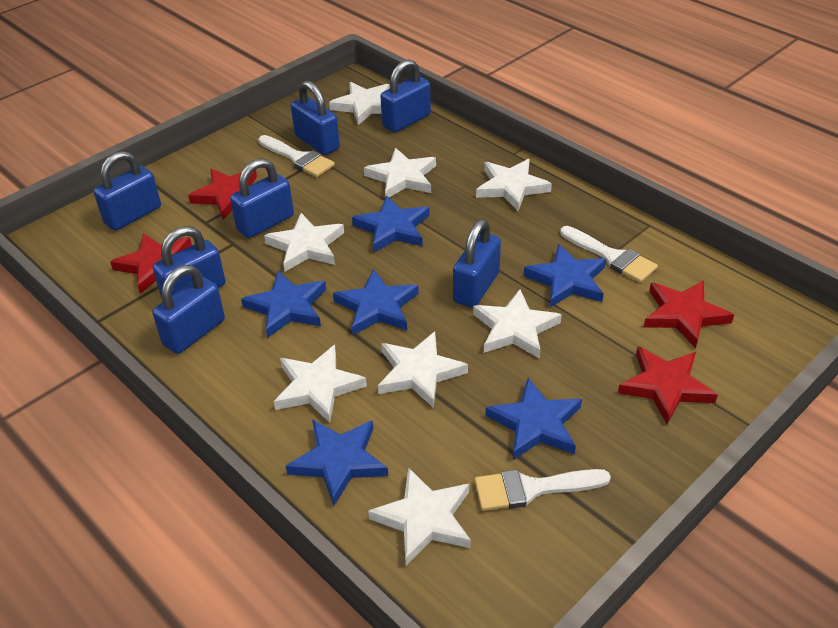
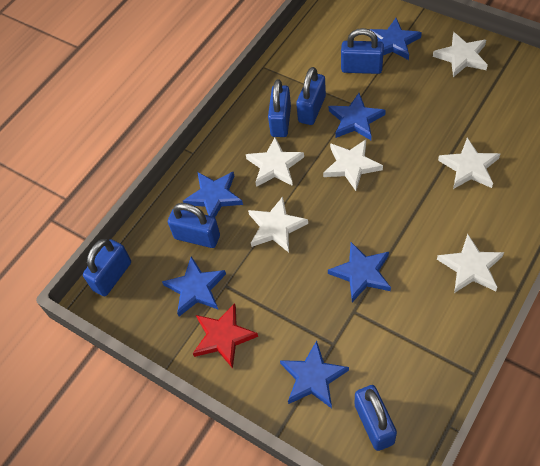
blue padlock: 7 -> 6
red star: 4 -> 1
white brush: 3 -> 0
white star: 8 -> 6

